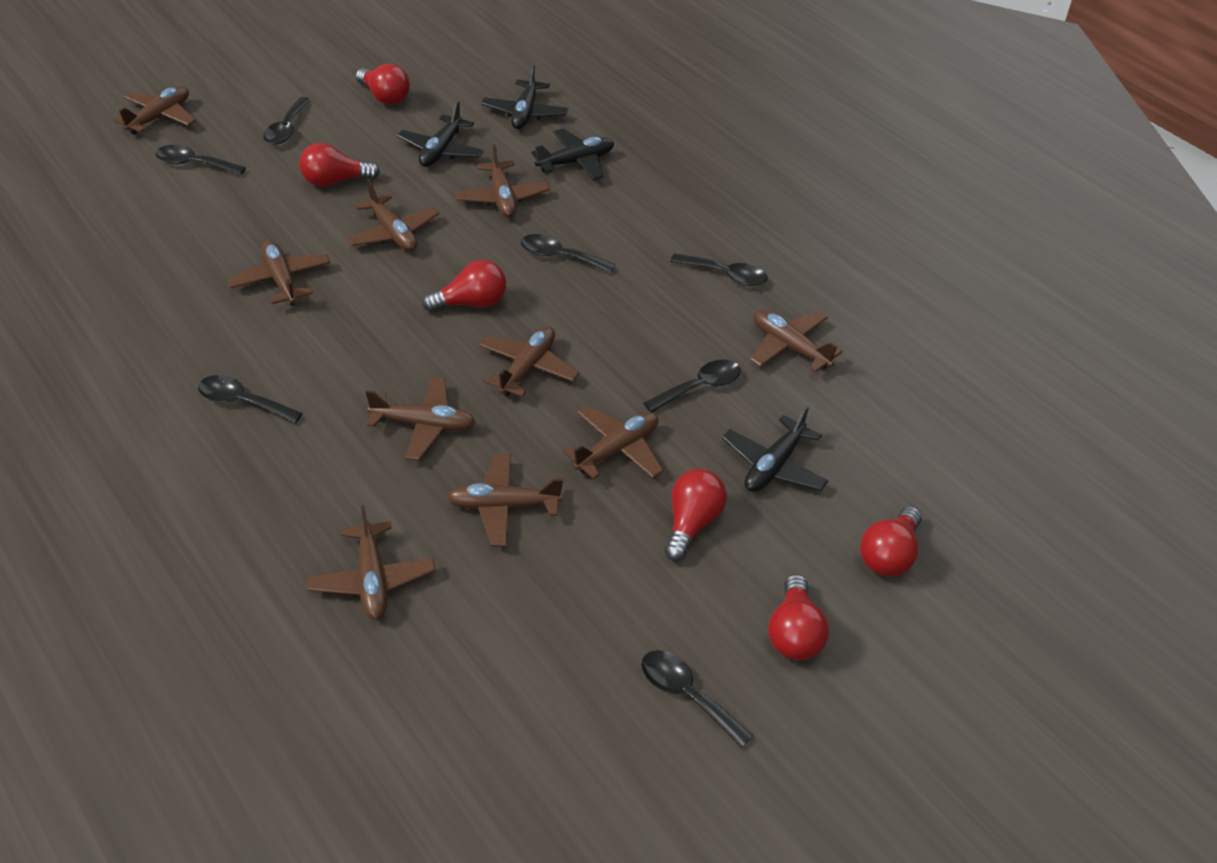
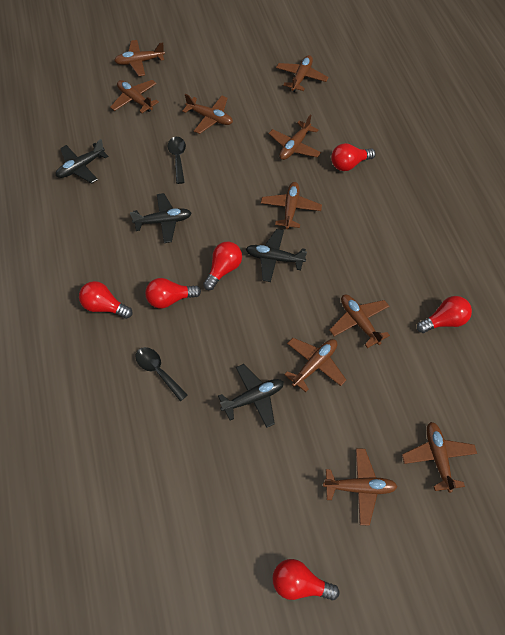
black spoon: 7 -> 2

